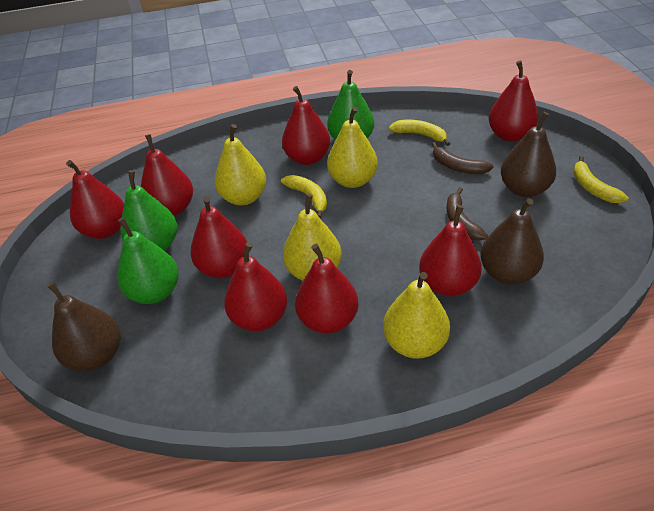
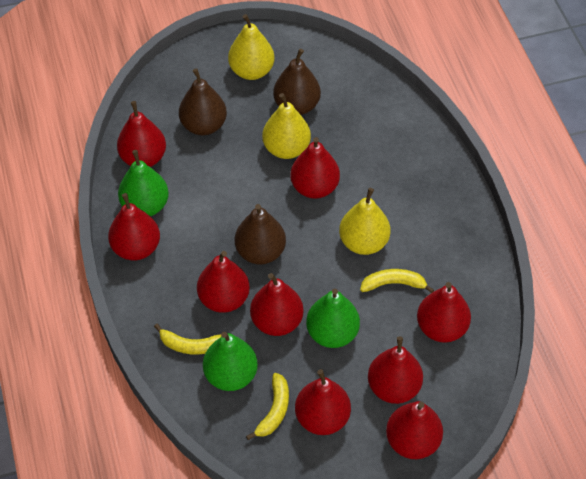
brown banana: 2 -> 0
red pear: 8 -> 9
yellow pear: 4 -> 3

